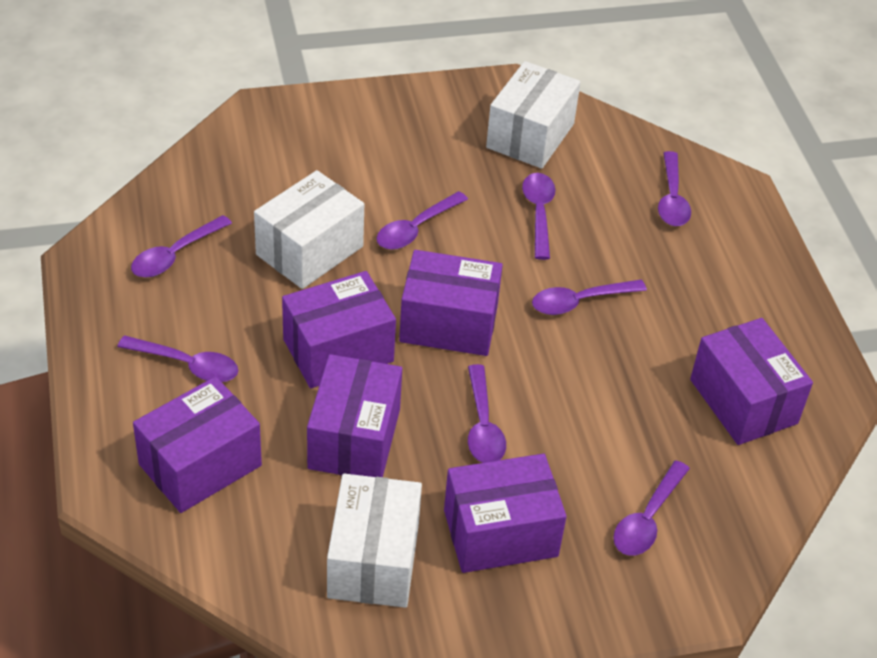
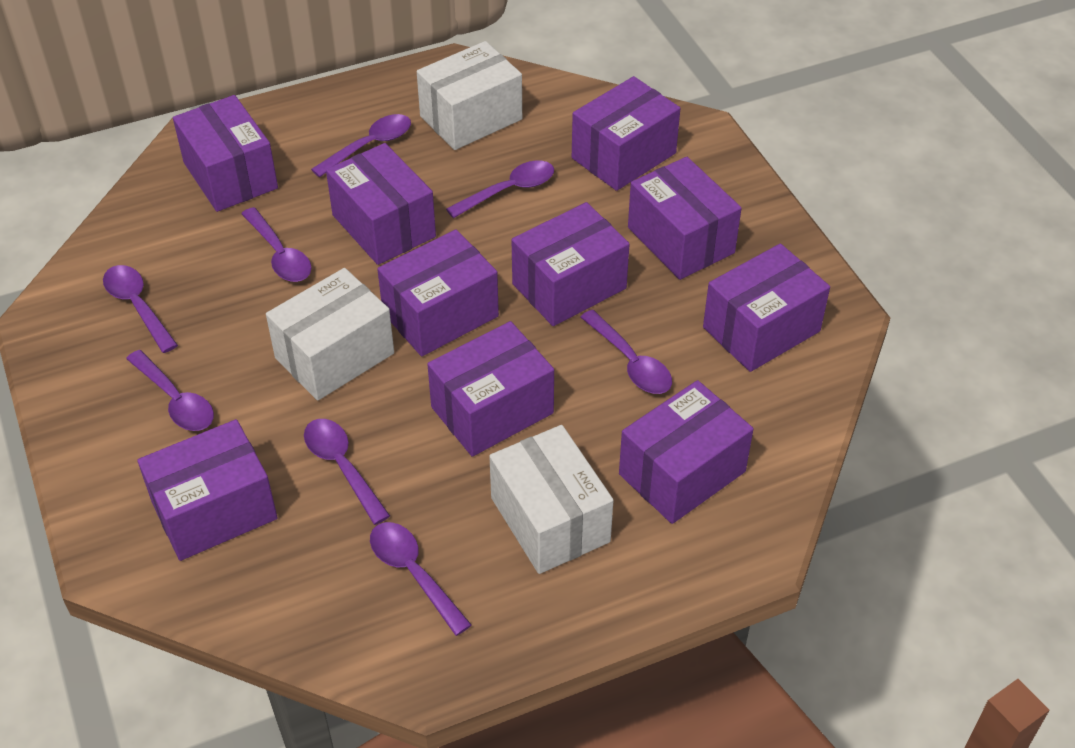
purple box: 6 -> 10

